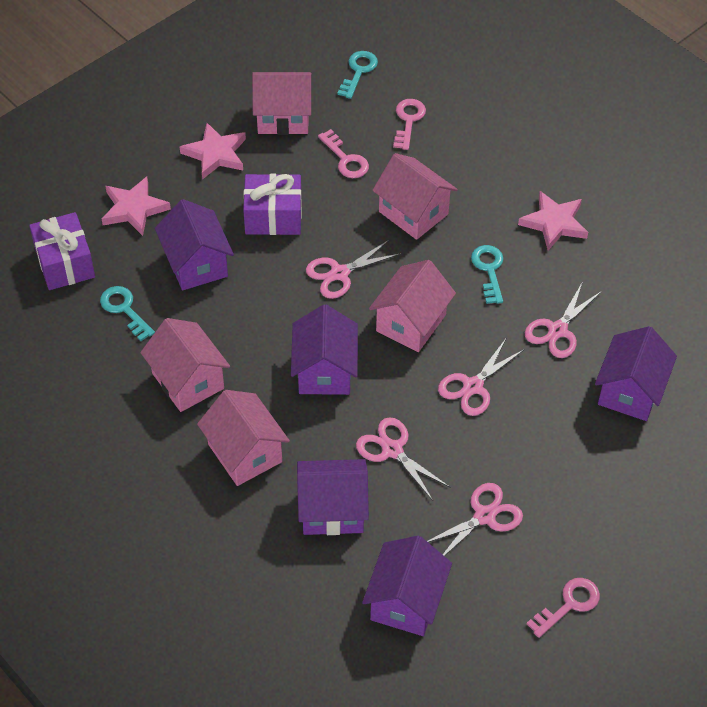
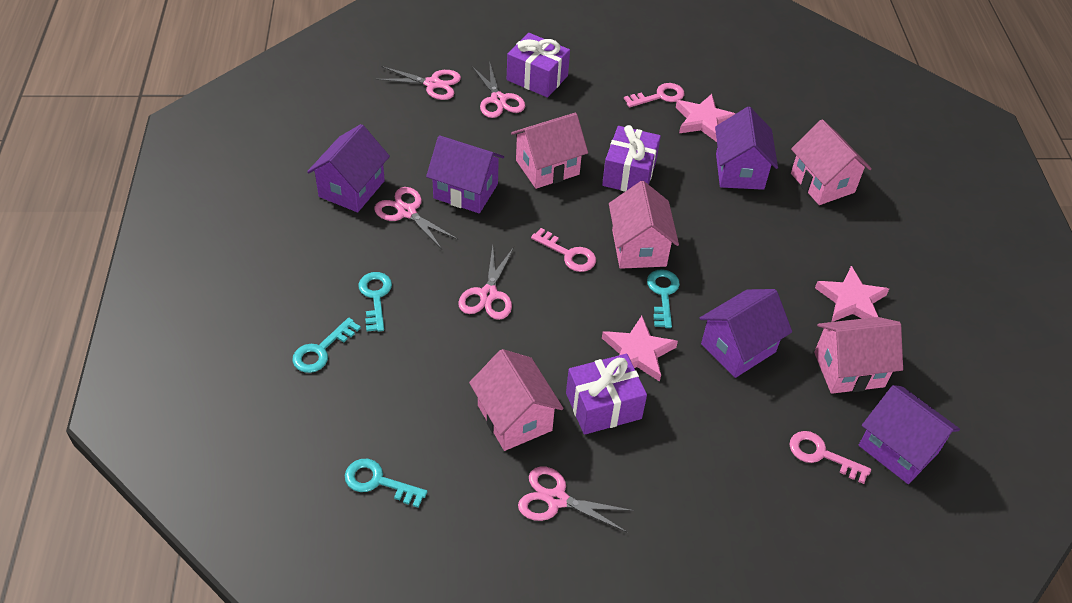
purple gift: 2 -> 3
turquoise key: 3 -> 4

